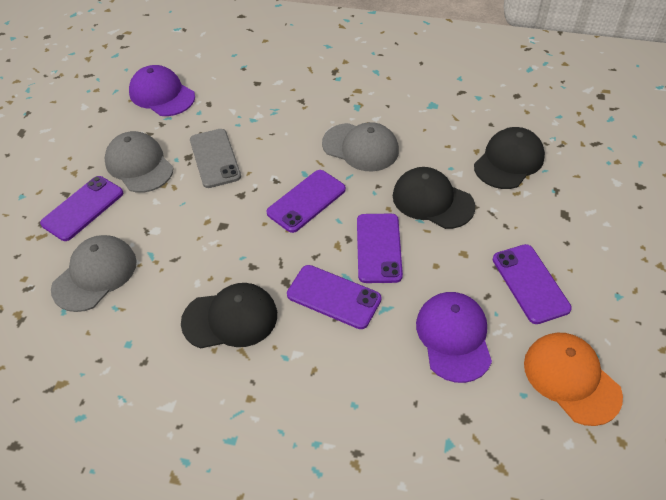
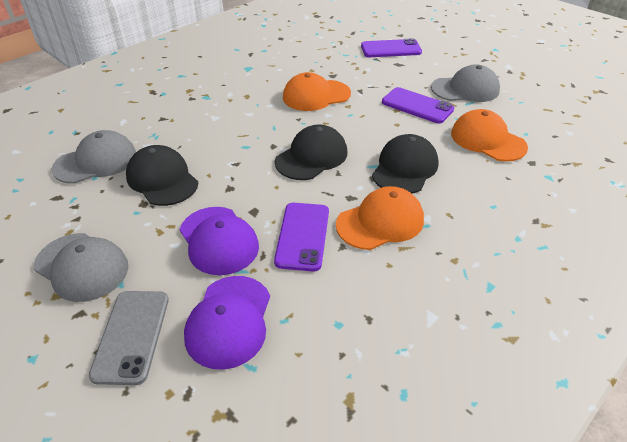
orange cap: 1 -> 3
purple phone: 5 -> 3

